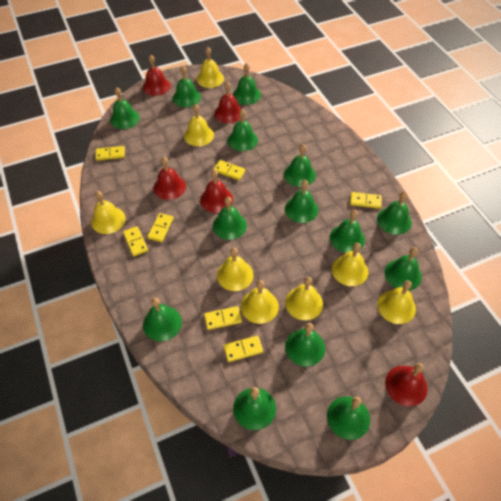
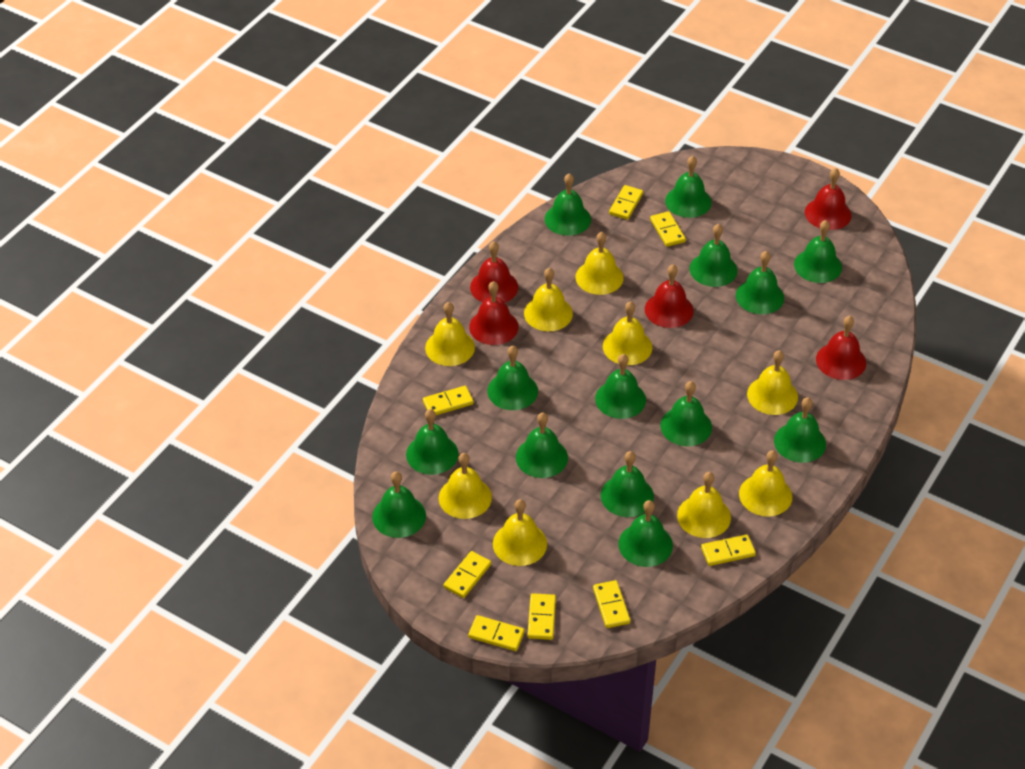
yellow bell: 8 -> 9
yellow domino: 7 -> 8

